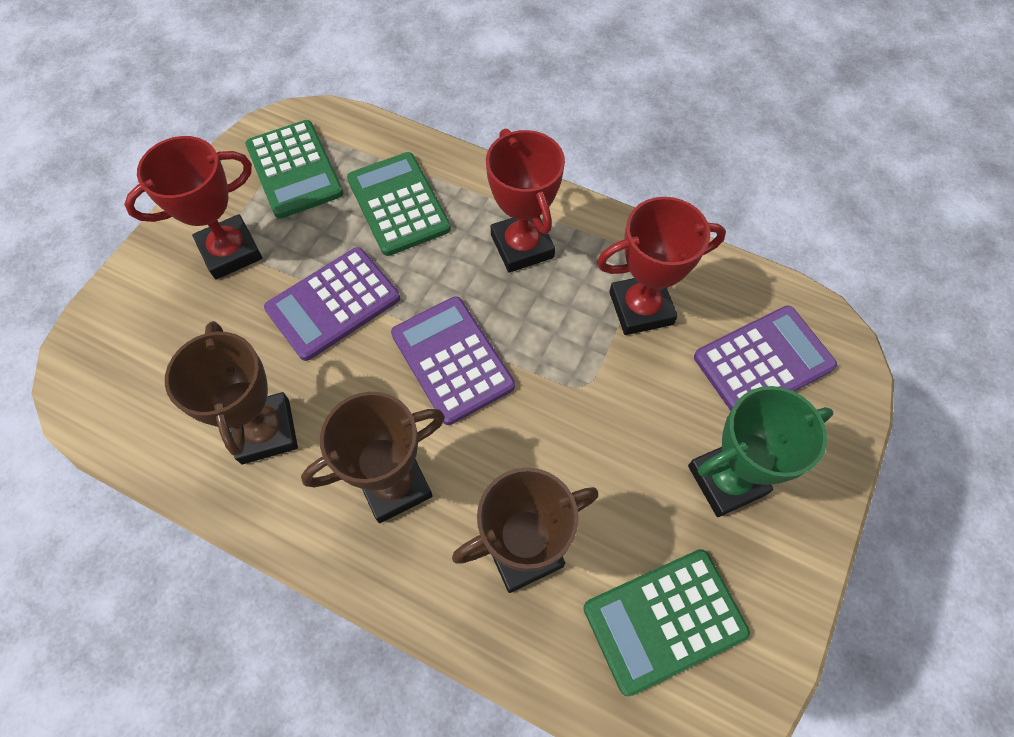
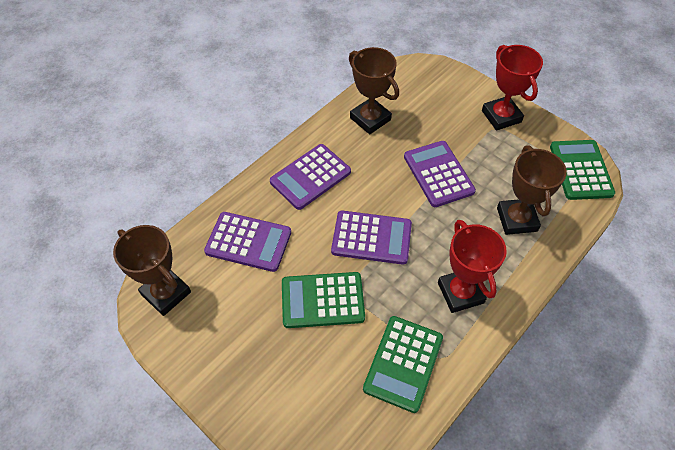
green trophy: 1 -> 0
purple calculator: 3 -> 4
red trophy: 3 -> 2

